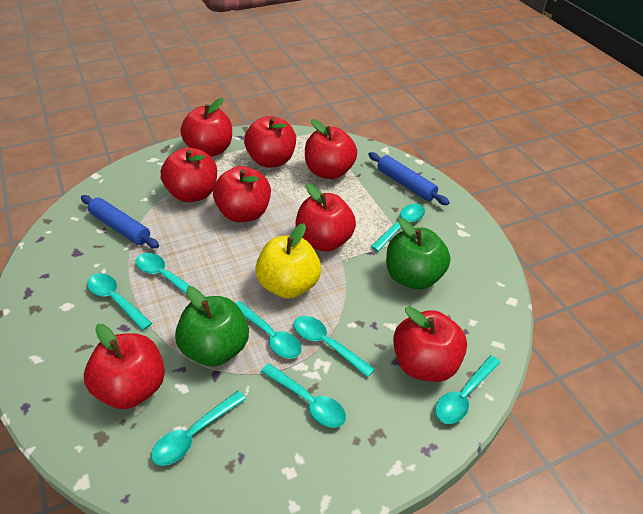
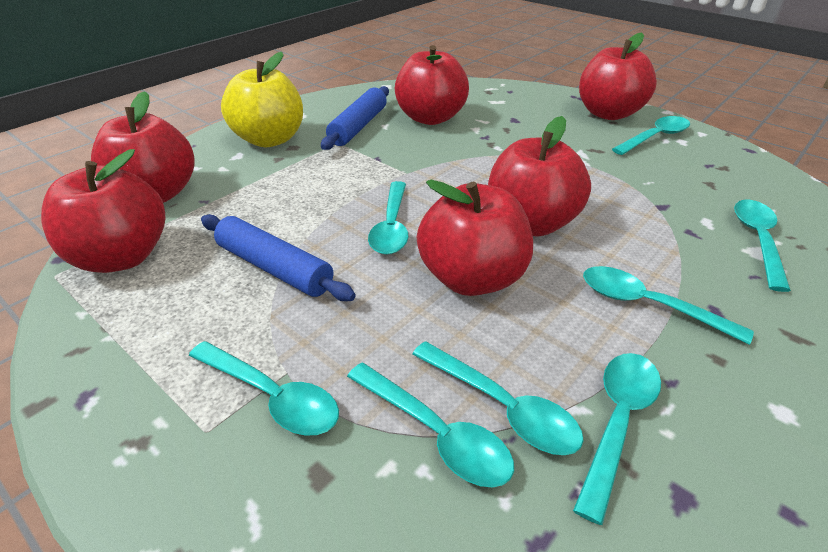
green apple: 2 -> 0
red apple: 8 -> 6

